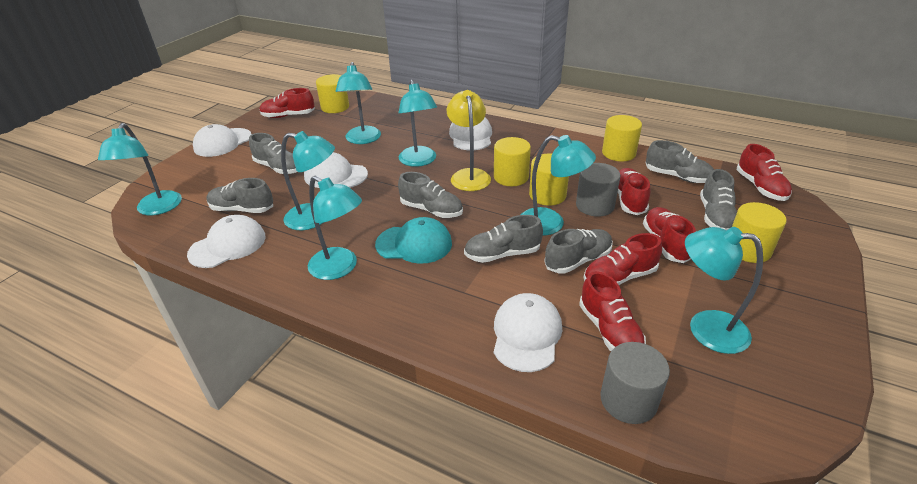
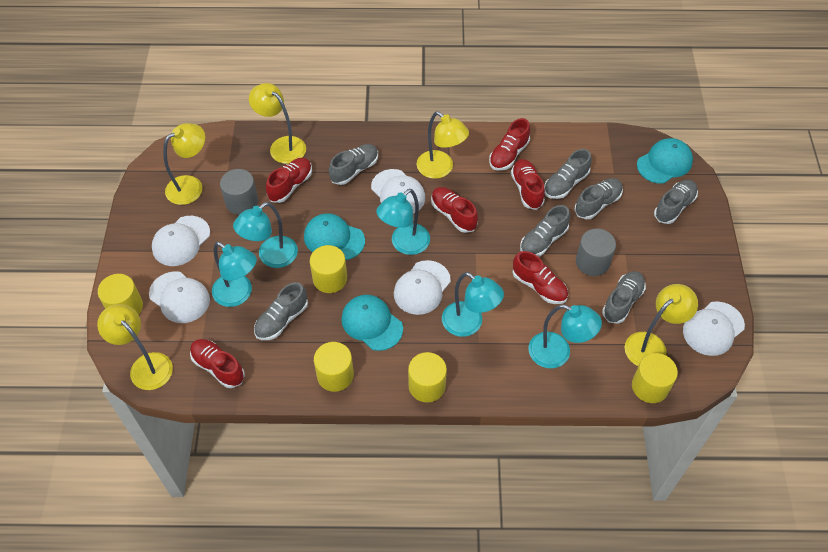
turquoise cap: 1 -> 3
turquoise lamp: 7 -> 5
yellow lamp: 1 -> 5

